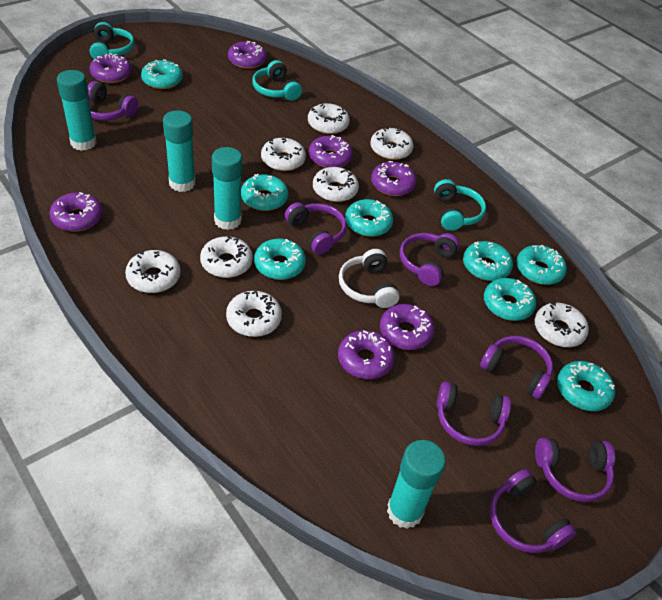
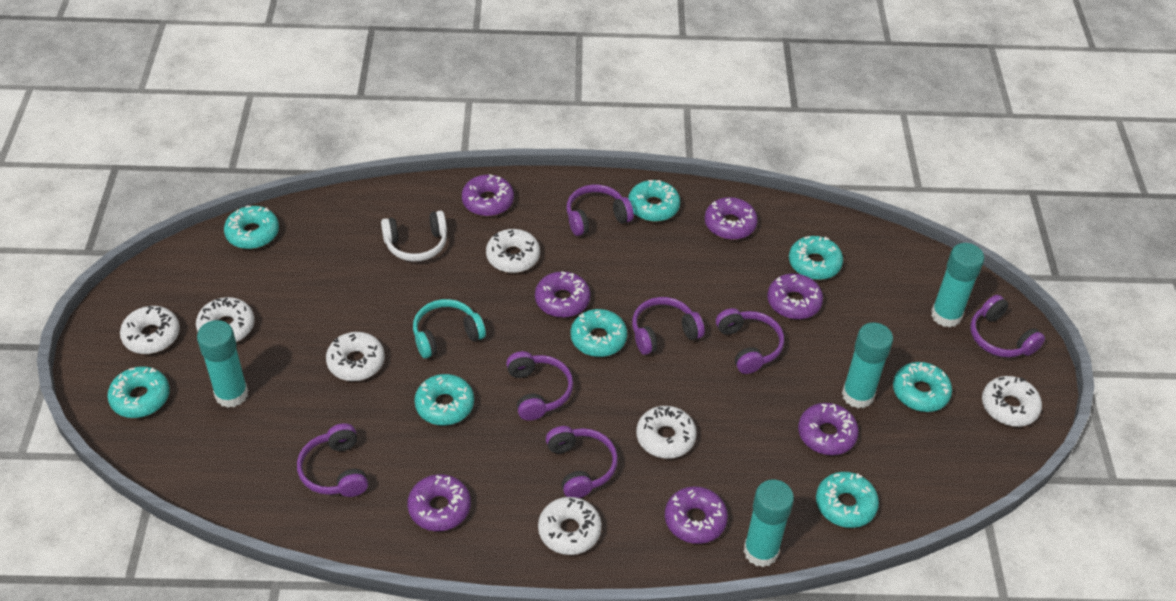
turquoise headphones: 3 -> 1
white donut: 8 -> 7

